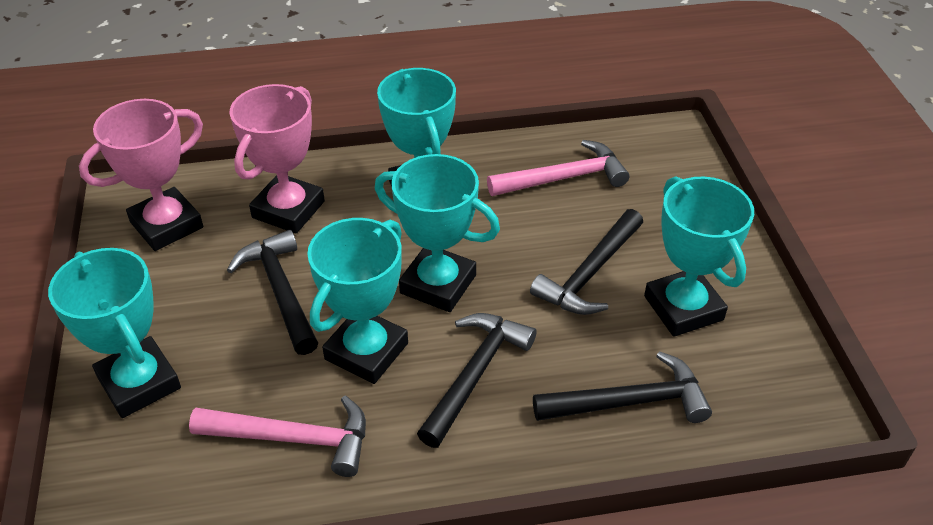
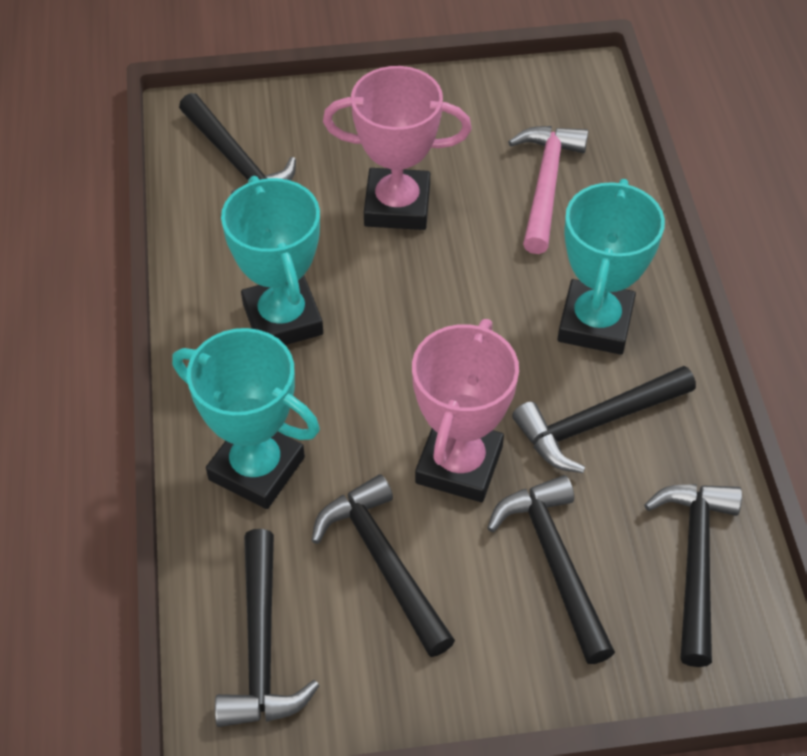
black hammer: 4 -> 6
pink hammer: 2 -> 1
turquoise trophy: 5 -> 3

